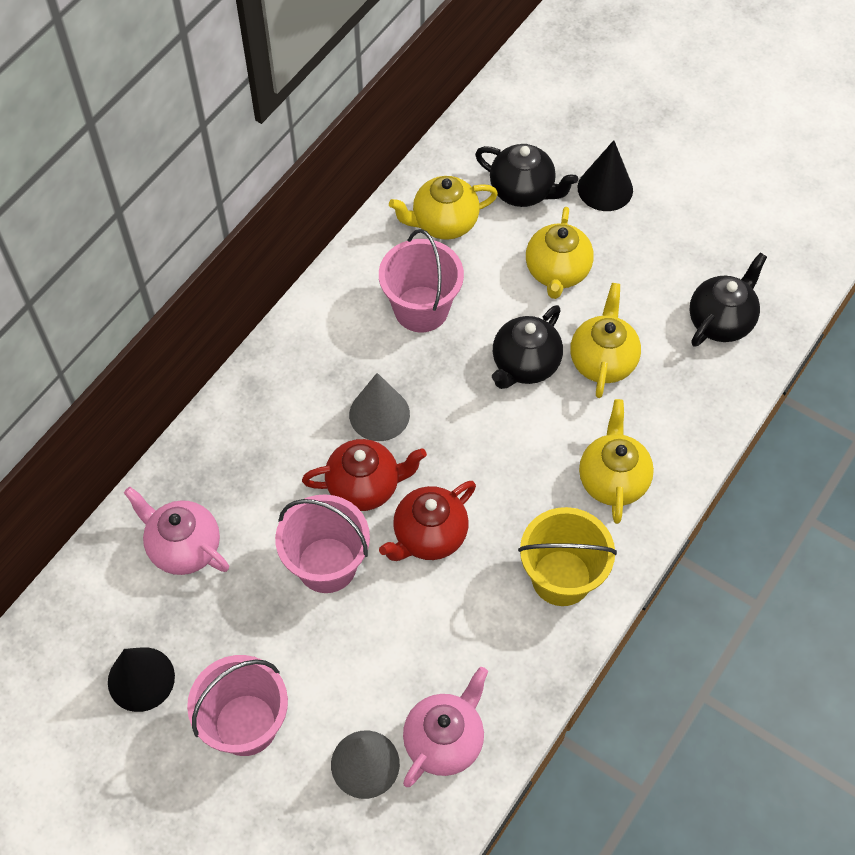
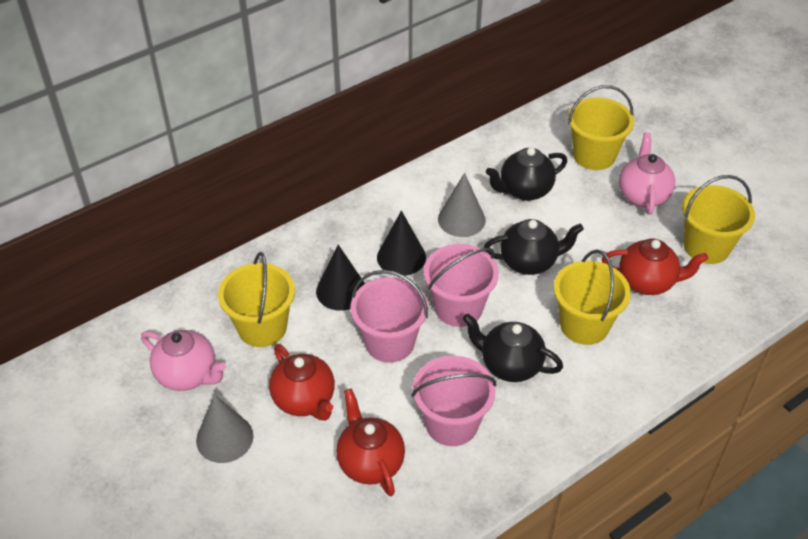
red teapot: 2 -> 3
yellow bucket: 1 -> 4
yellow teapot: 4 -> 0

